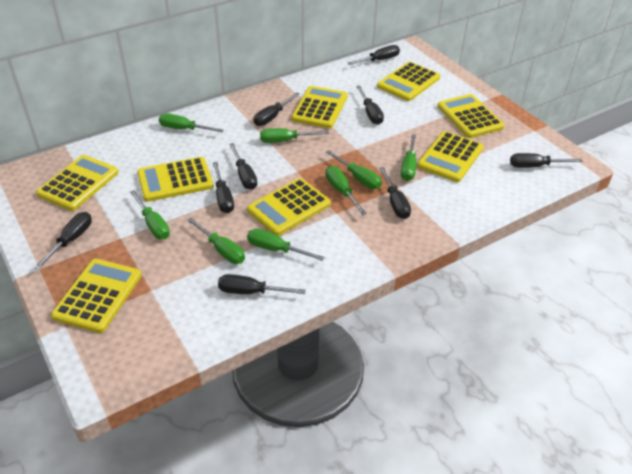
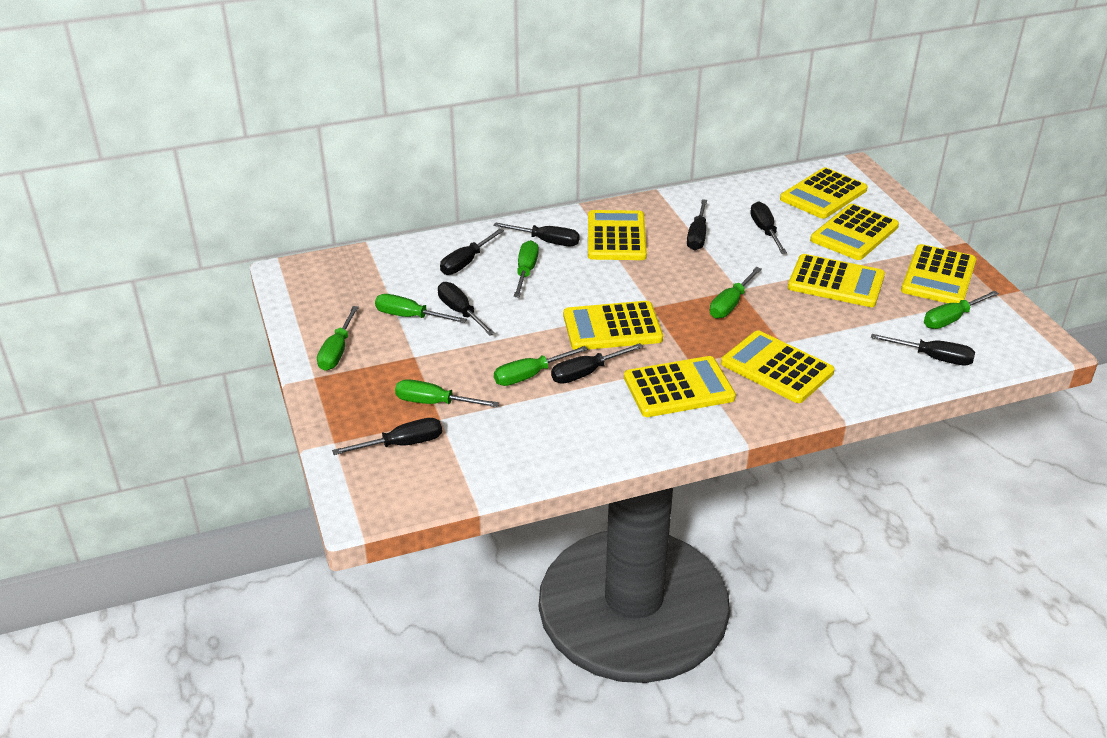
black screwdriver: 9 -> 8
green screwdriver: 8 -> 7

